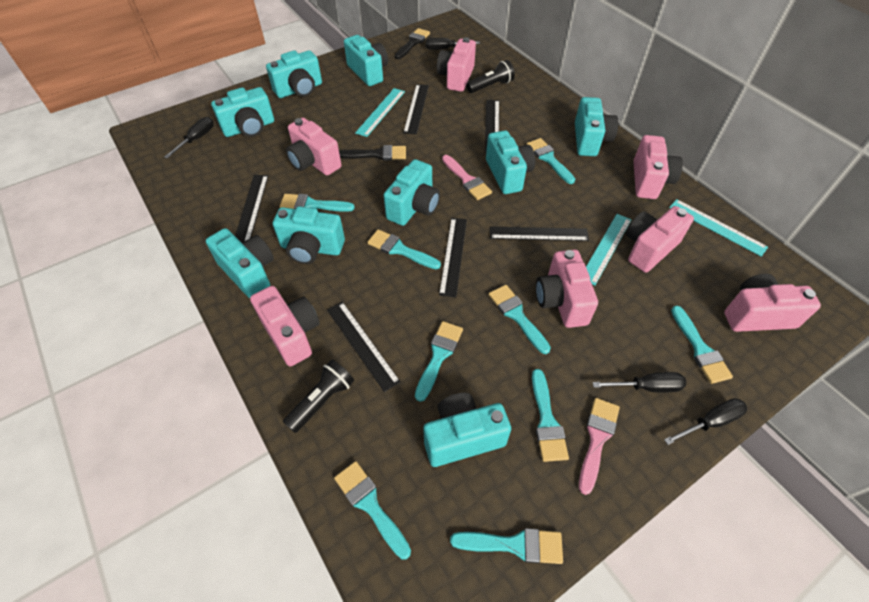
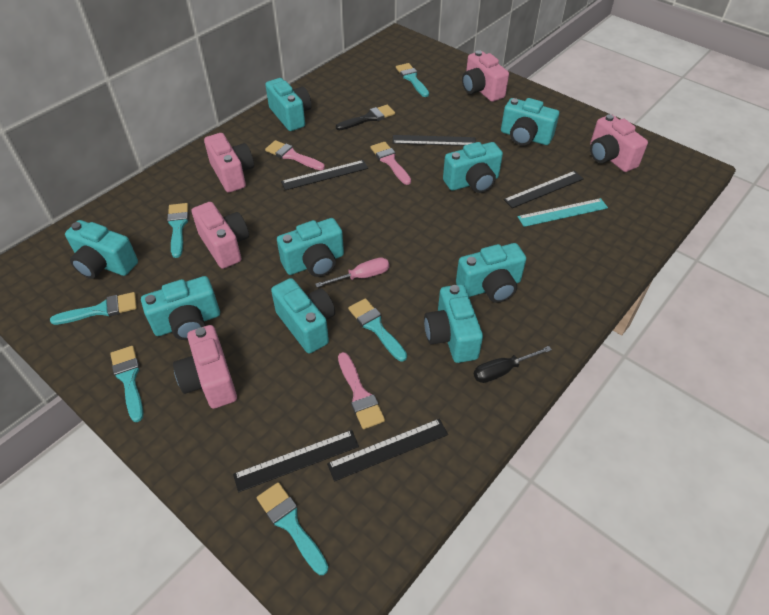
black brush: 2 -> 1
black flashlight: 2 -> 0
black ruler: 6 -> 5
black screwdriver: 4 -> 1
pink brush: 2 -> 3
pink camera: 7 -> 5
pink screwdriver: 0 -> 1
turquoise brush: 9 -> 6
turquoise ruler: 3 -> 1

